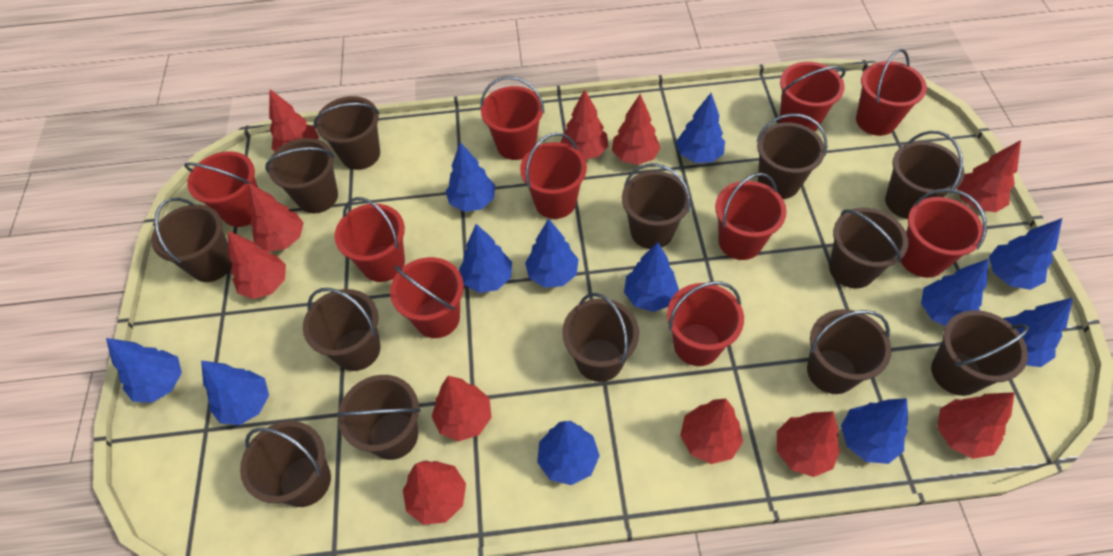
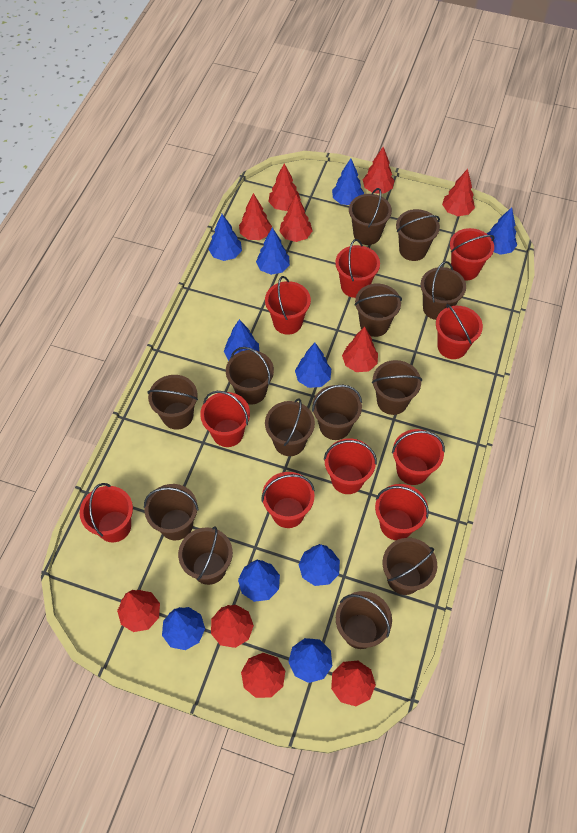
blue tree: 12 -> 10
red tree: 11 -> 10

